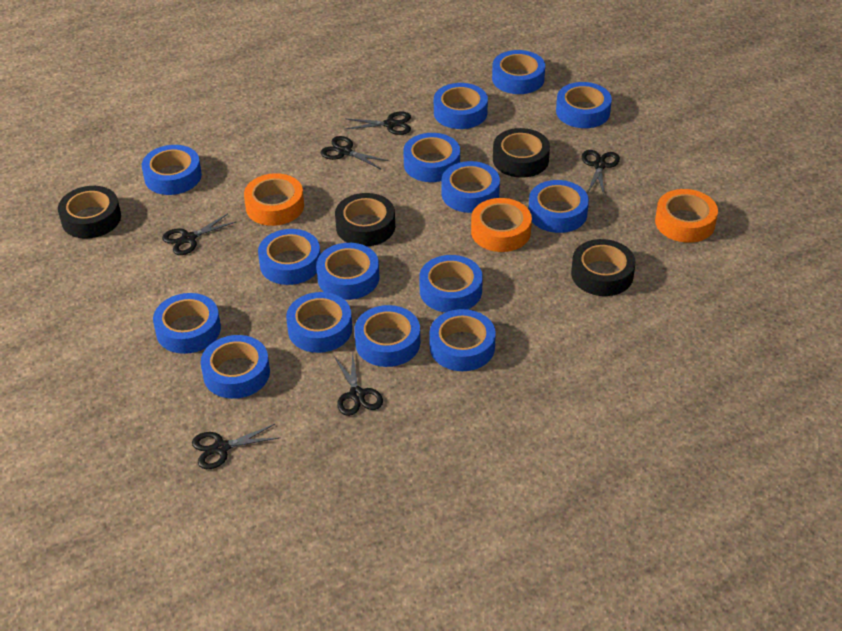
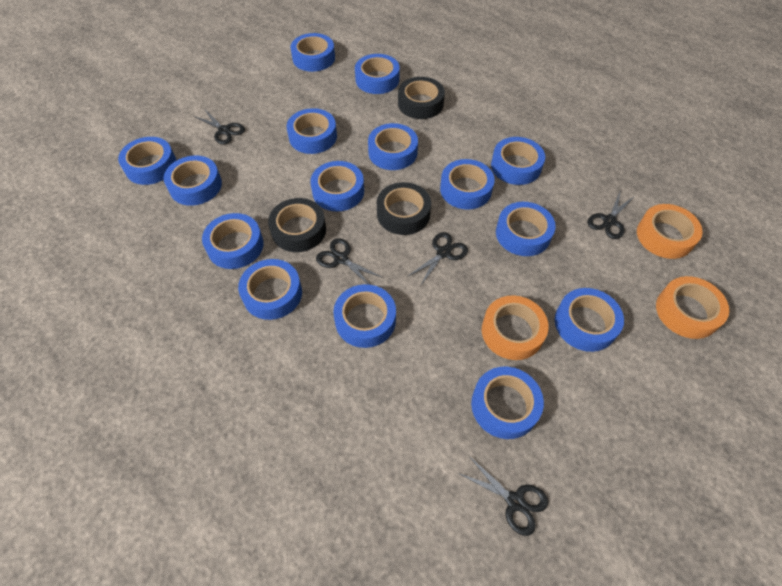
black scissors: 6 -> 5
black tape: 4 -> 3

